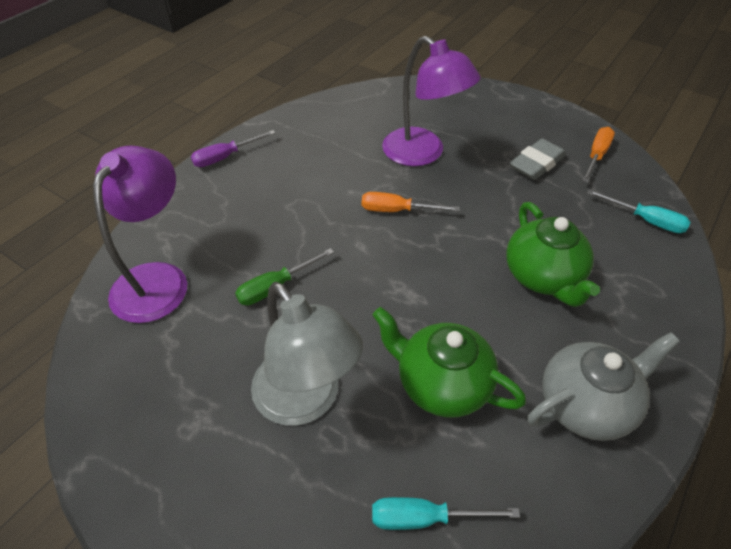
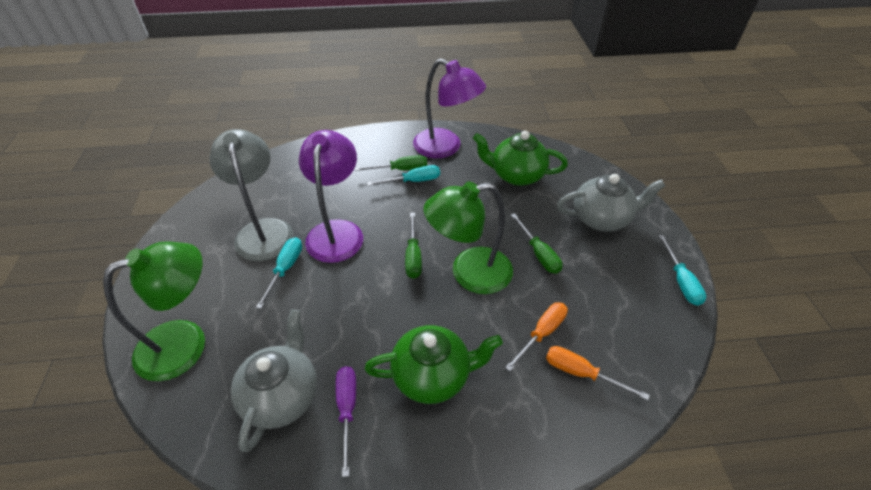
green lamp: 0 -> 2
green screwdriver: 1 -> 3
grey eraser: 1 -> 0
grey teapot: 1 -> 2
turquoise screwdriver: 2 -> 3

